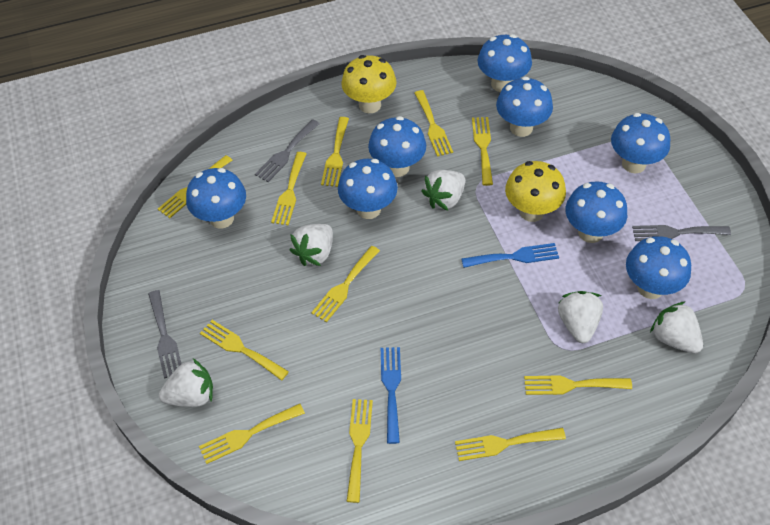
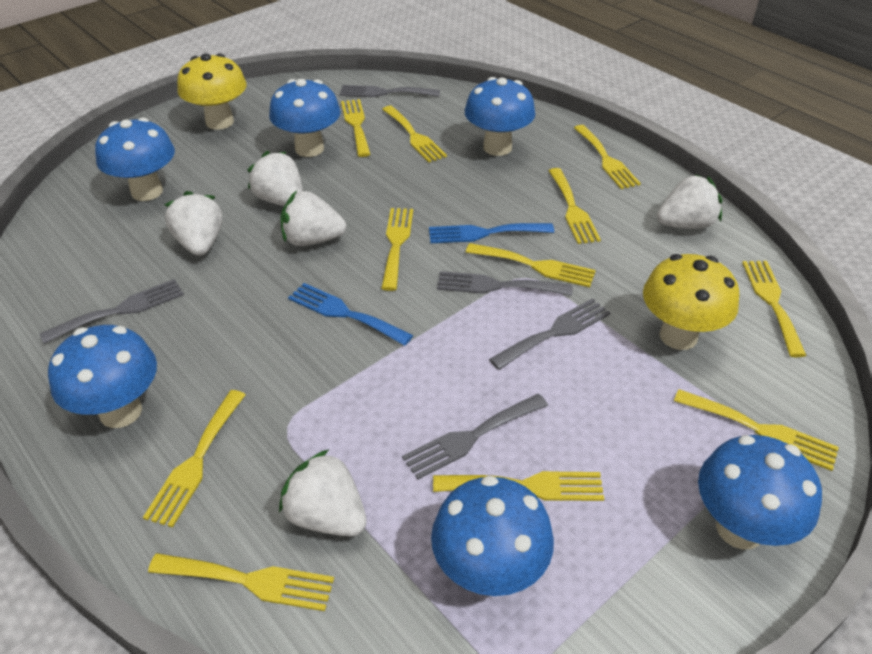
blue mushroom: 8 -> 6
grey fork: 3 -> 5

